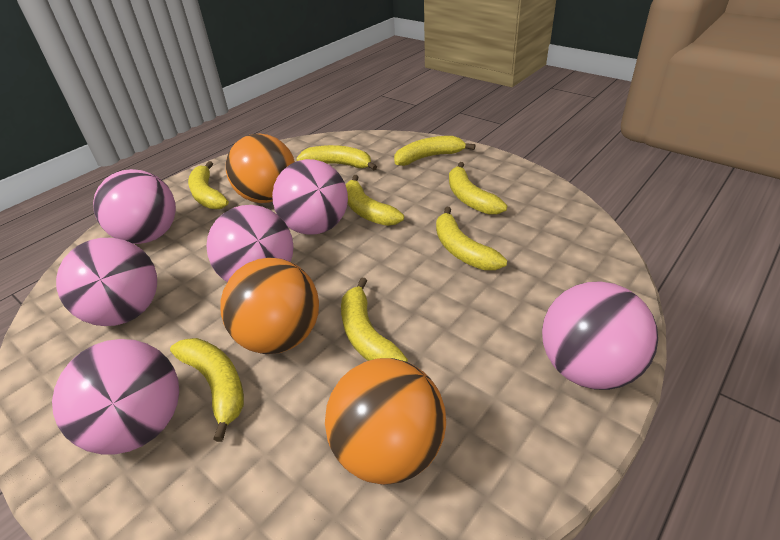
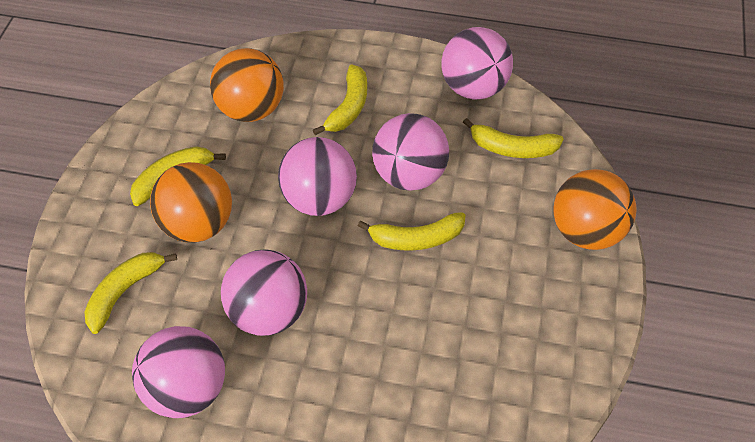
pink ball: 6 -> 5
yellow banana: 8 -> 5

